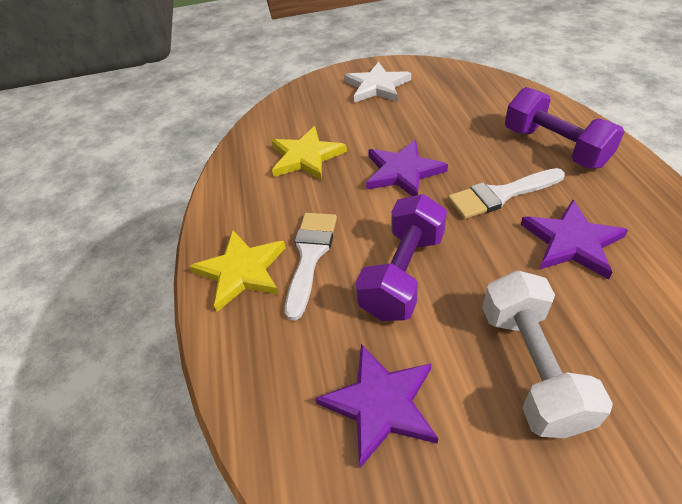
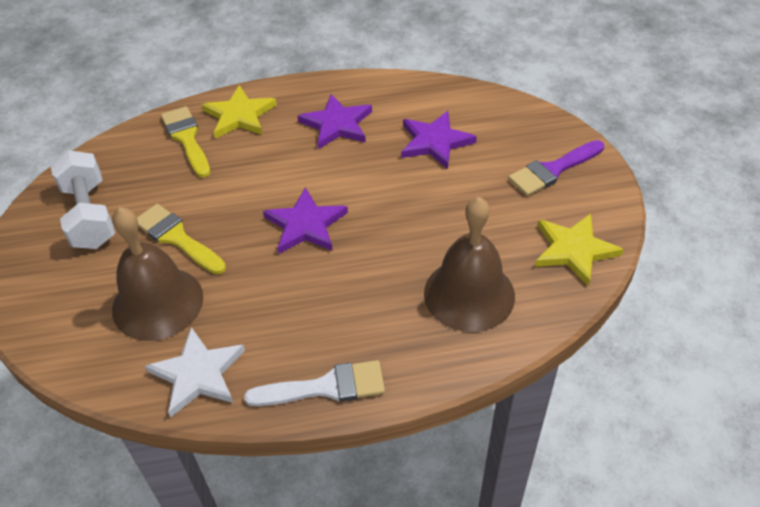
brown bell: 0 -> 2
purple brush: 0 -> 1
purple dumbbell: 2 -> 0
white brush: 2 -> 1
yellow brush: 0 -> 2

